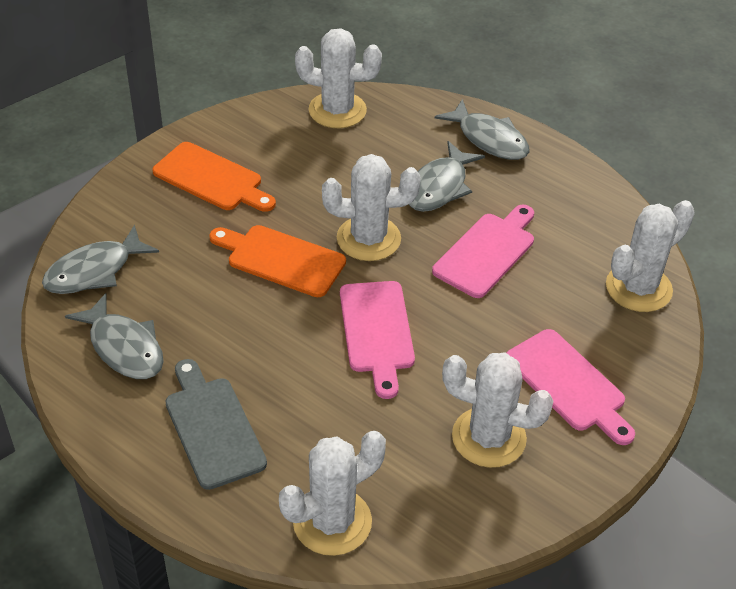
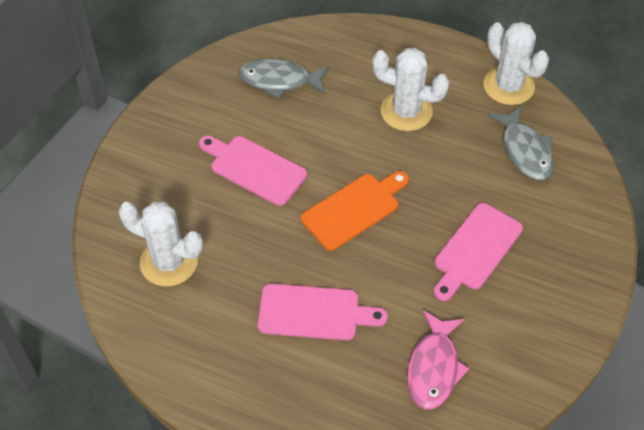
grey cutting board: 1 -> 0
grey fish: 4 -> 2
orange cutting board: 2 -> 1
pink fish: 0 -> 1
white cactus: 5 -> 3

